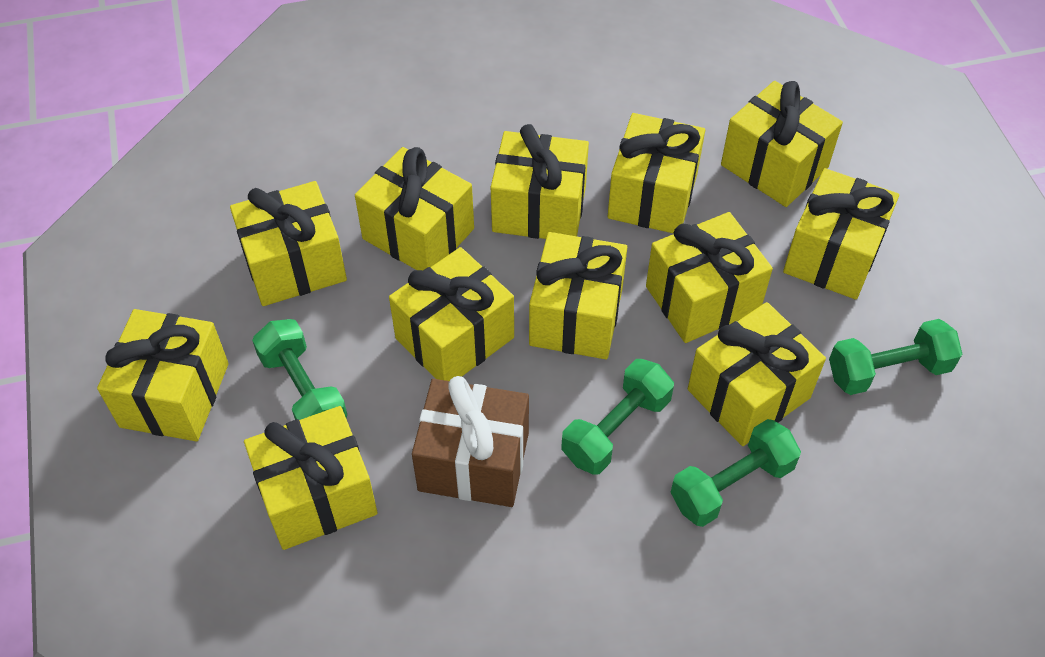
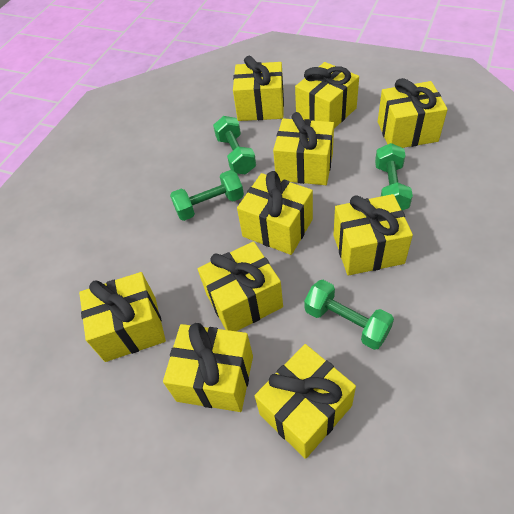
brown gift: 1 -> 0
yellow gift: 12 -> 10

